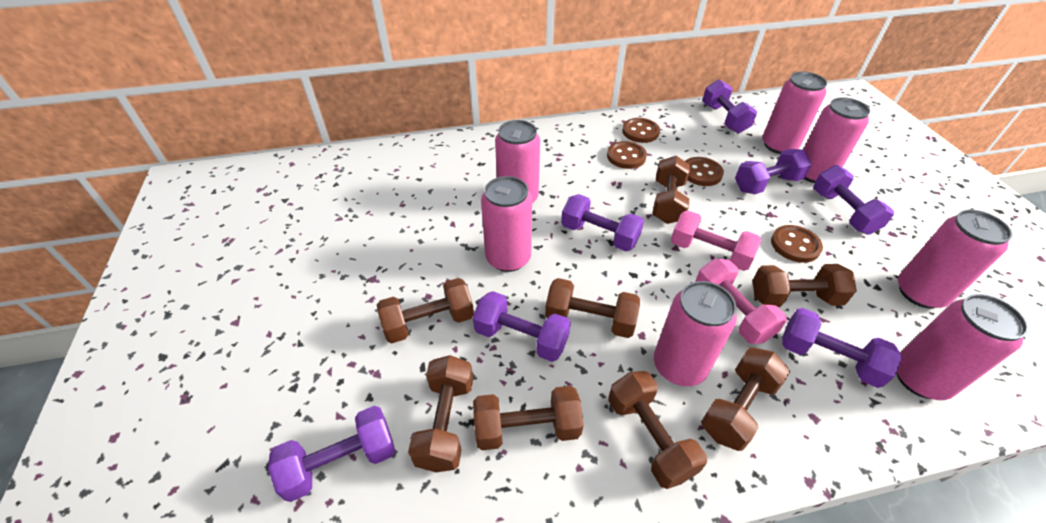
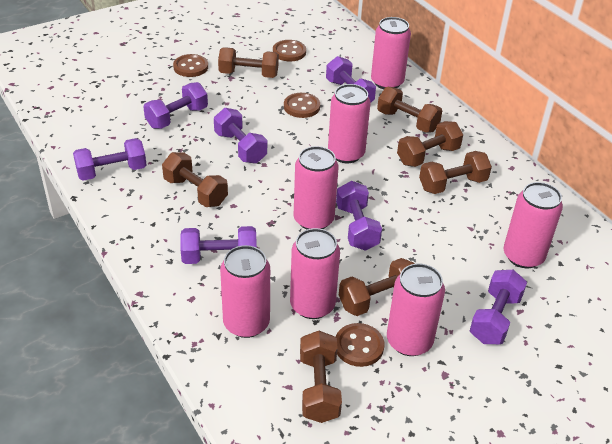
brown dumbbell: 8 -> 7
pink dumbbell: 2 -> 0

